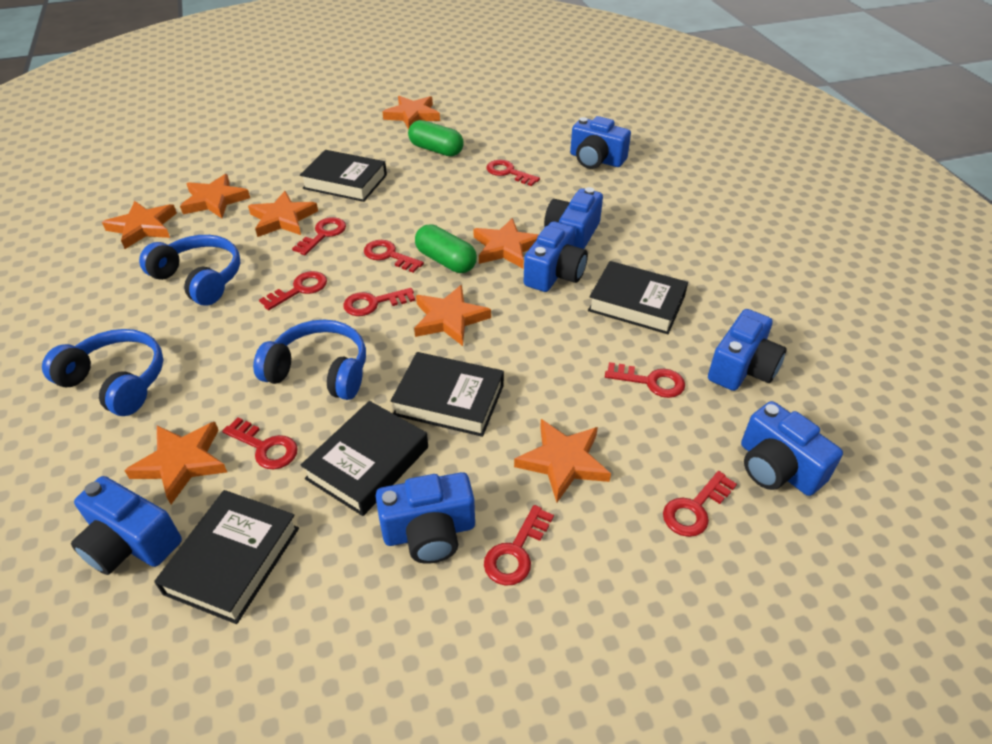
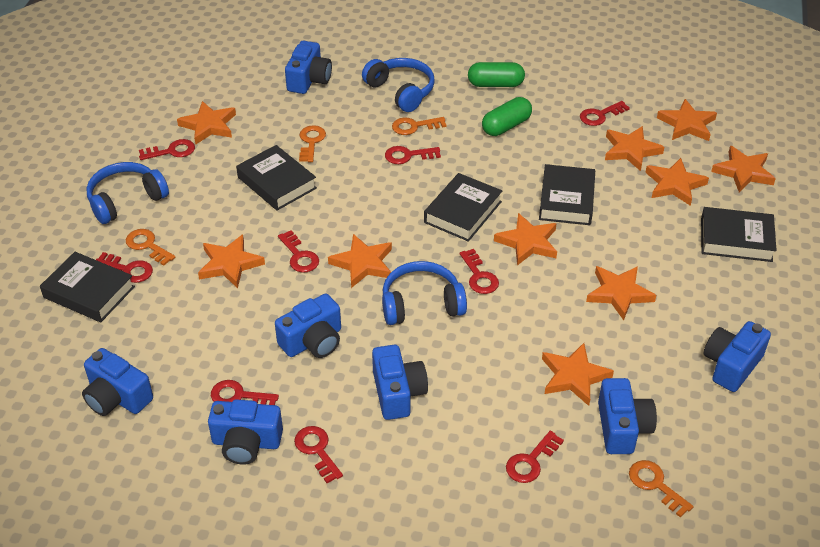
orange key: 0 -> 4
orange star: 8 -> 10

